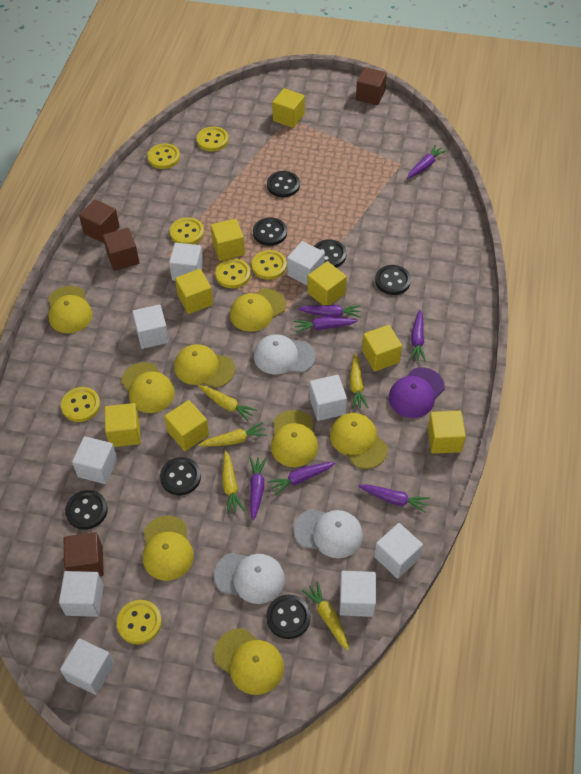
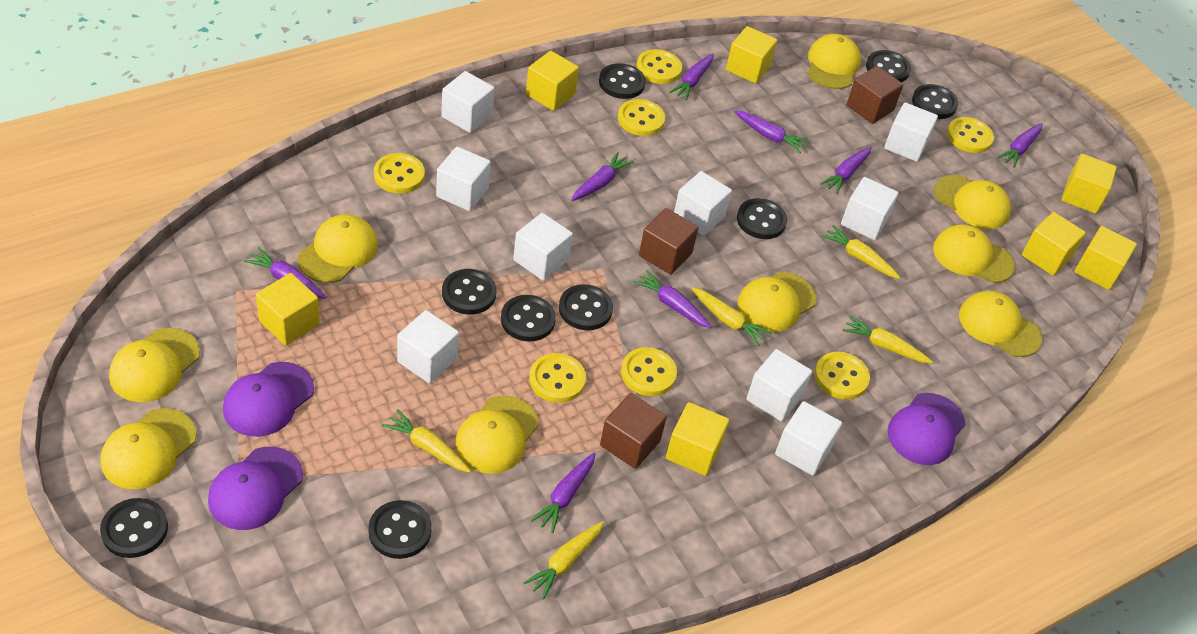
black button: 7 -> 9
brown cube: 4 -> 3
purple cap: 1 -> 3
purple carrot: 7 -> 8
white cap: 3 -> 0
yellow cap: 8 -> 9
yellow cube: 8 -> 7

